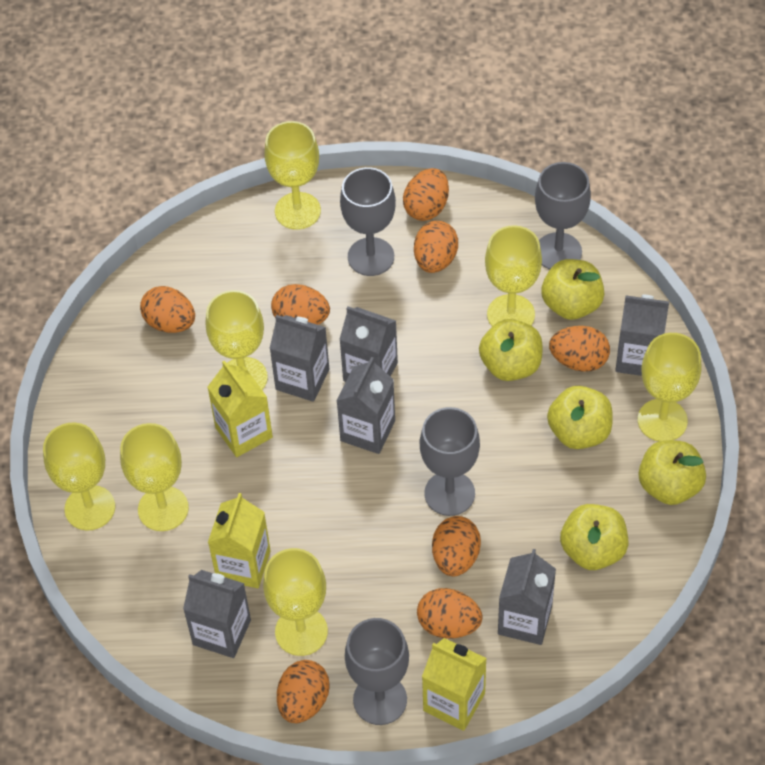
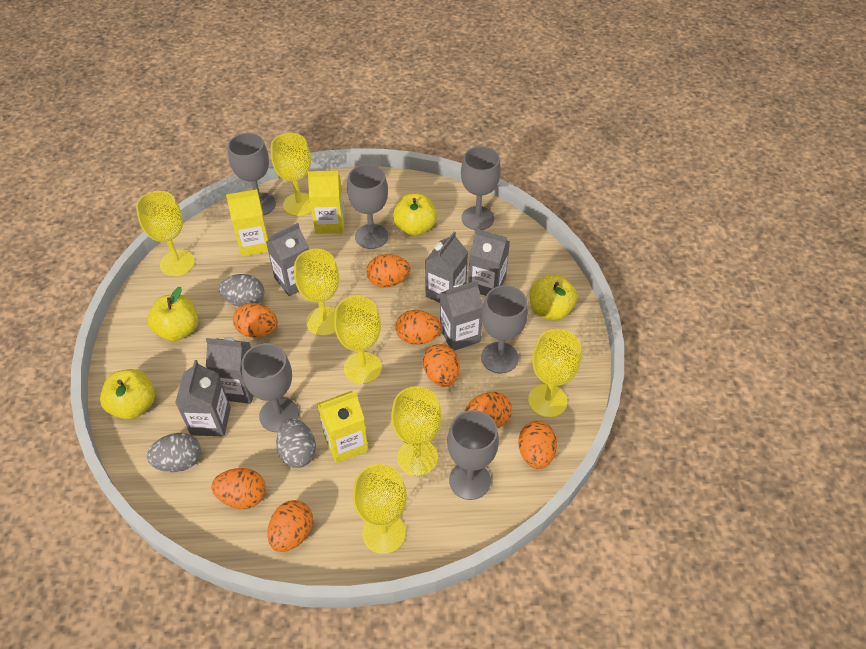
grey egg: 0 -> 3
grey goblet: 4 -> 6
yellow apple: 5 -> 4

